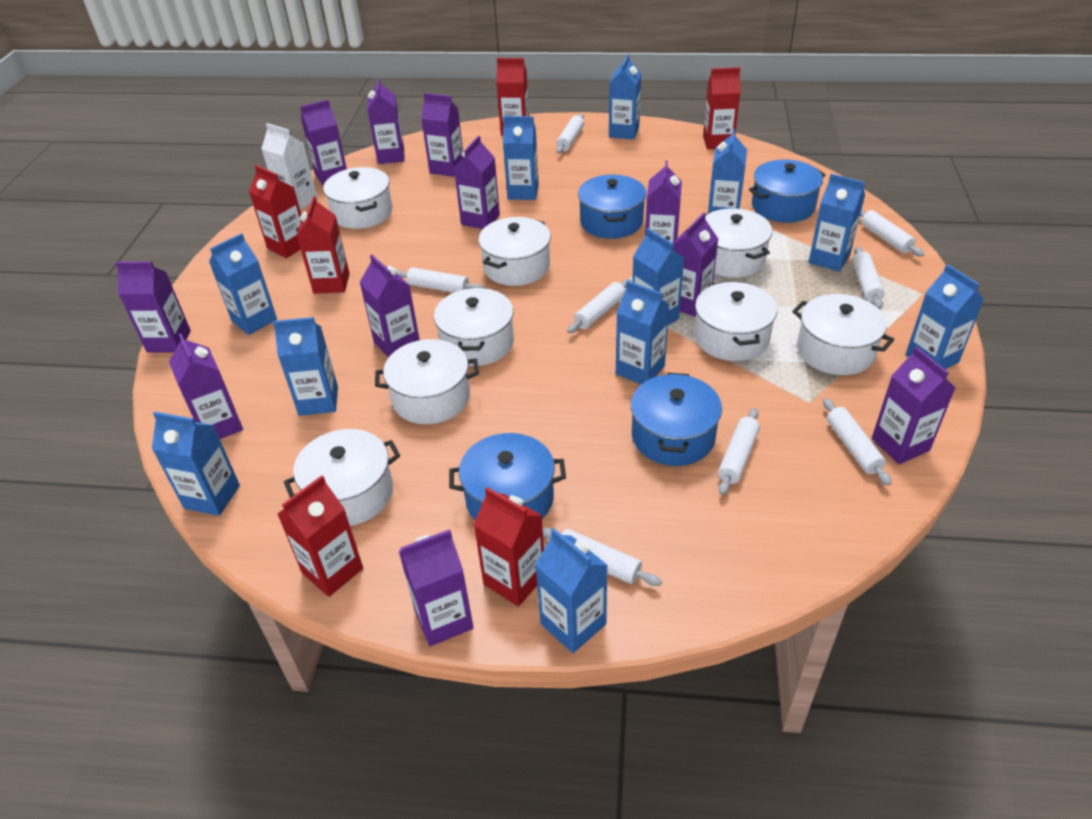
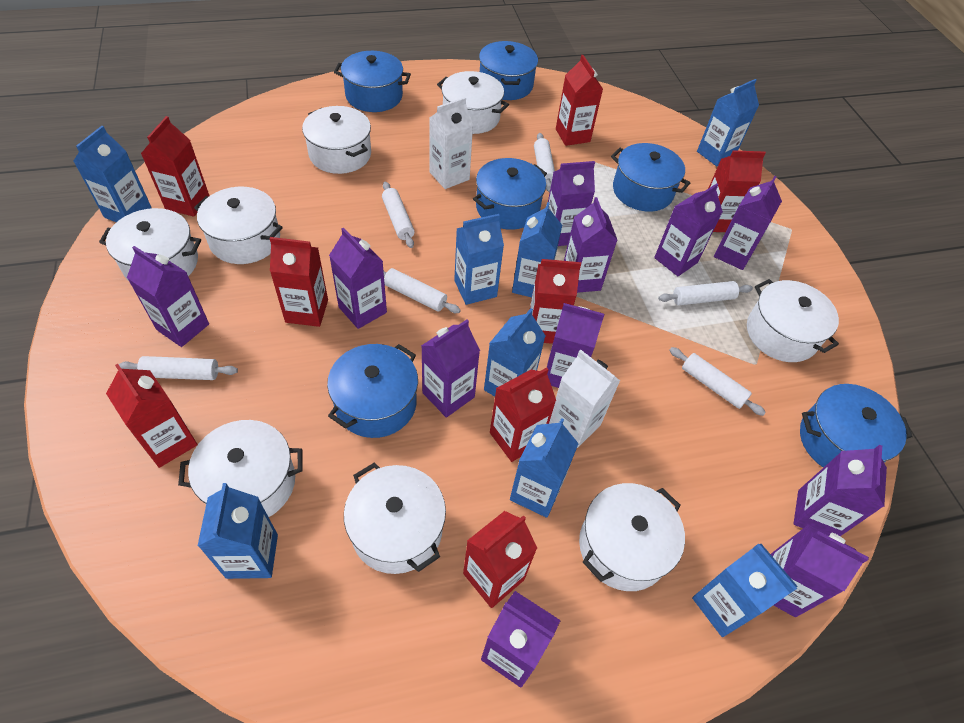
blue carton: 11 -> 8
blue pot: 4 -> 6
red carton: 6 -> 8
white carton: 1 -> 2
white rolling pin: 8 -> 6

